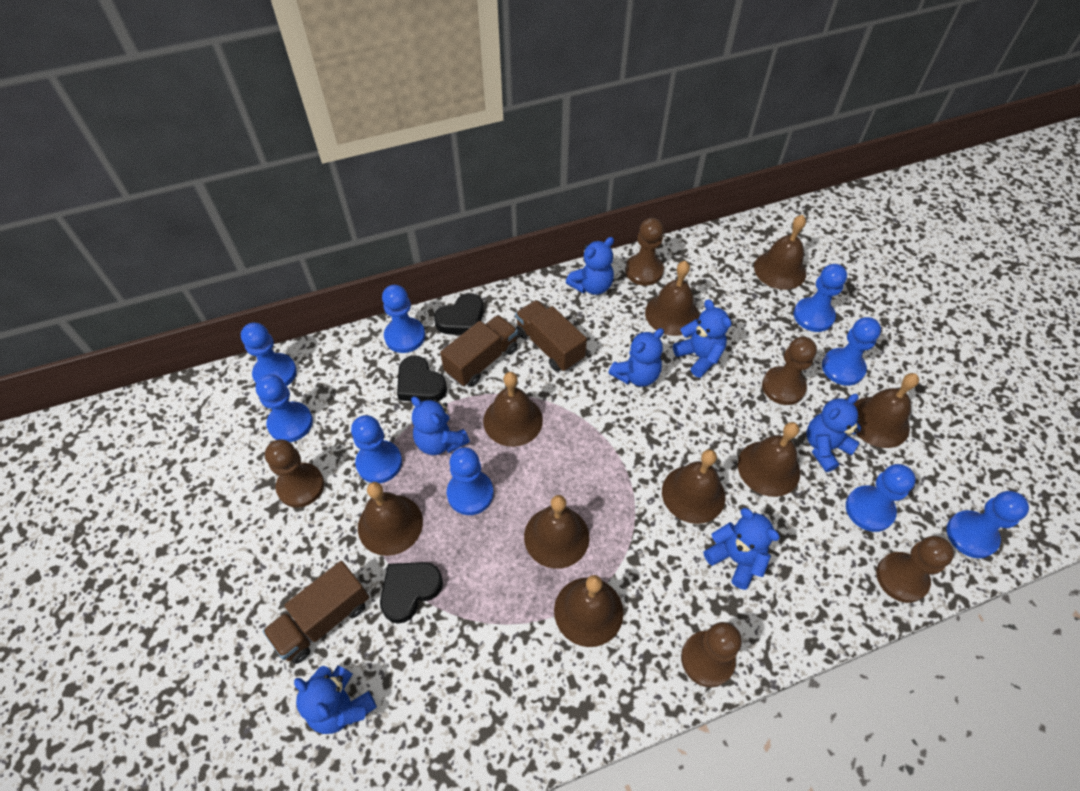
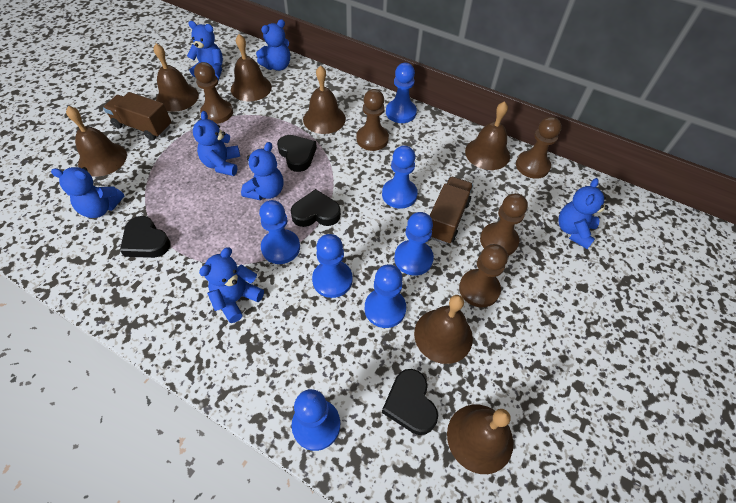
black heart: 3 -> 4
blue pawn: 9 -> 7
brown bell: 9 -> 7
brown truck: 3 -> 2

